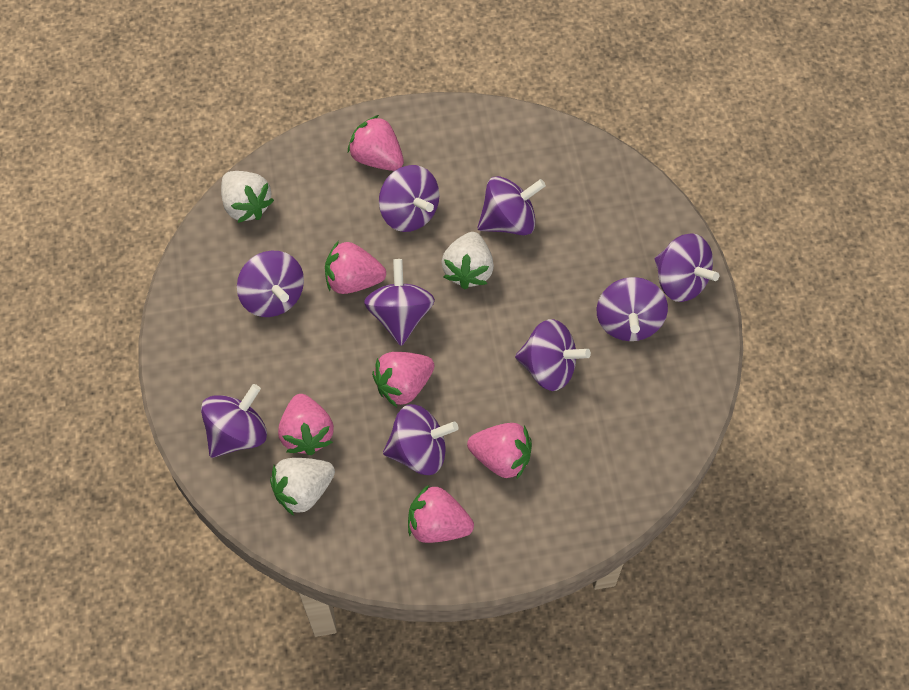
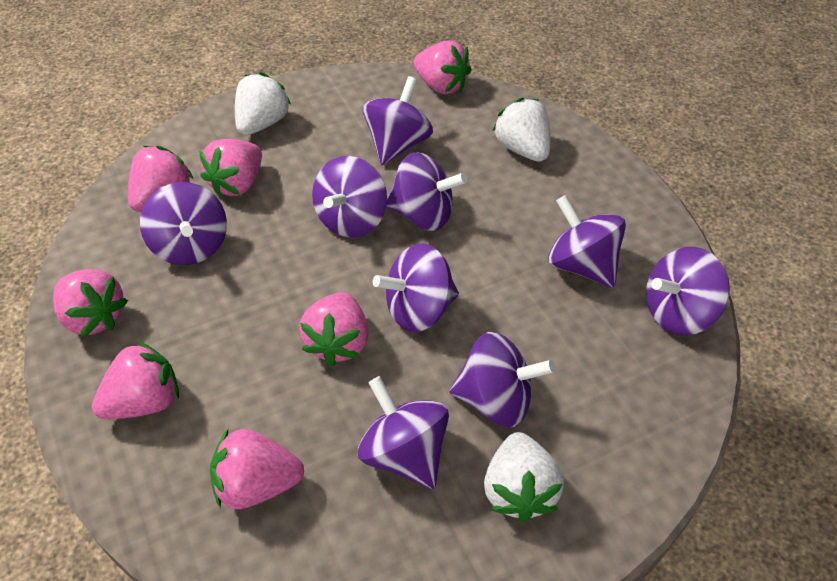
pink strawberry: 6 -> 7

